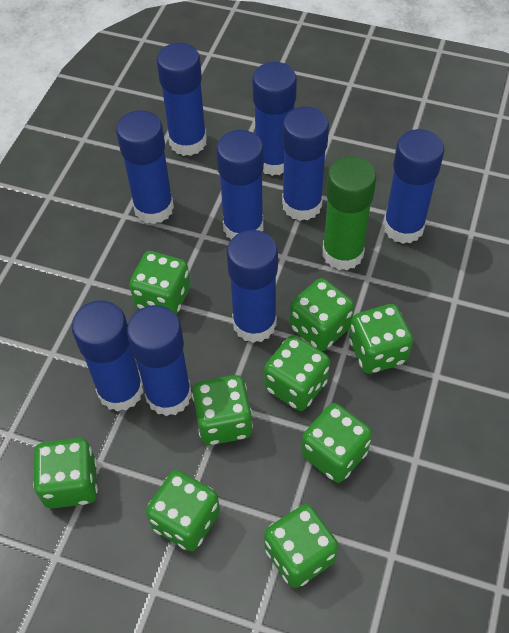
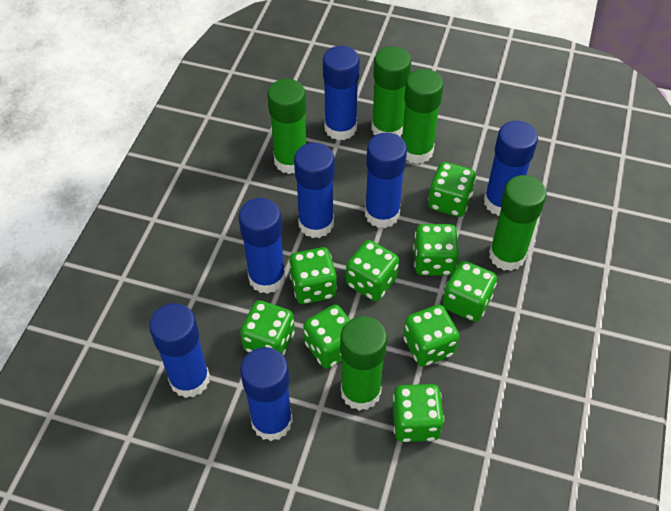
blue glue stick: 9 -> 7
green glue stick: 1 -> 5

